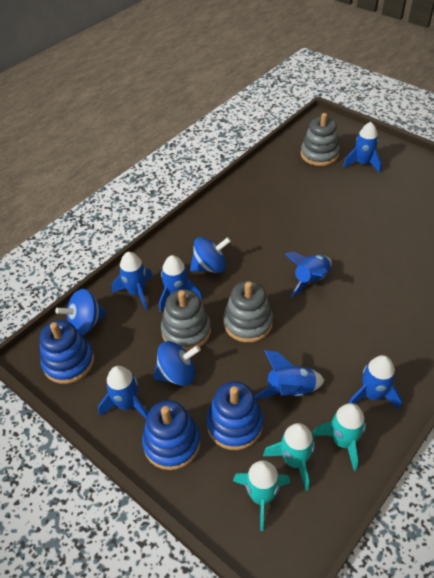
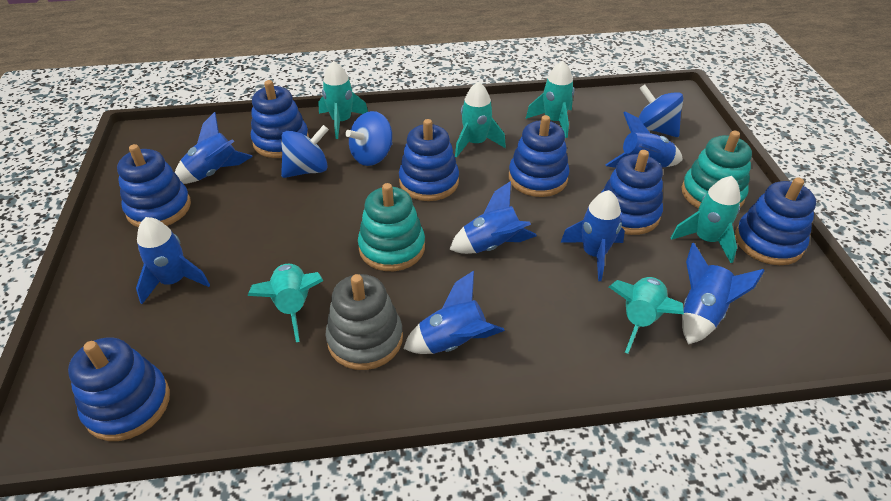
blue stacking toy: 3 -> 7
grey stacking toy: 3 -> 1
turquoise rocket: 3 -> 6
turquoise stacking toy: 0 -> 2

